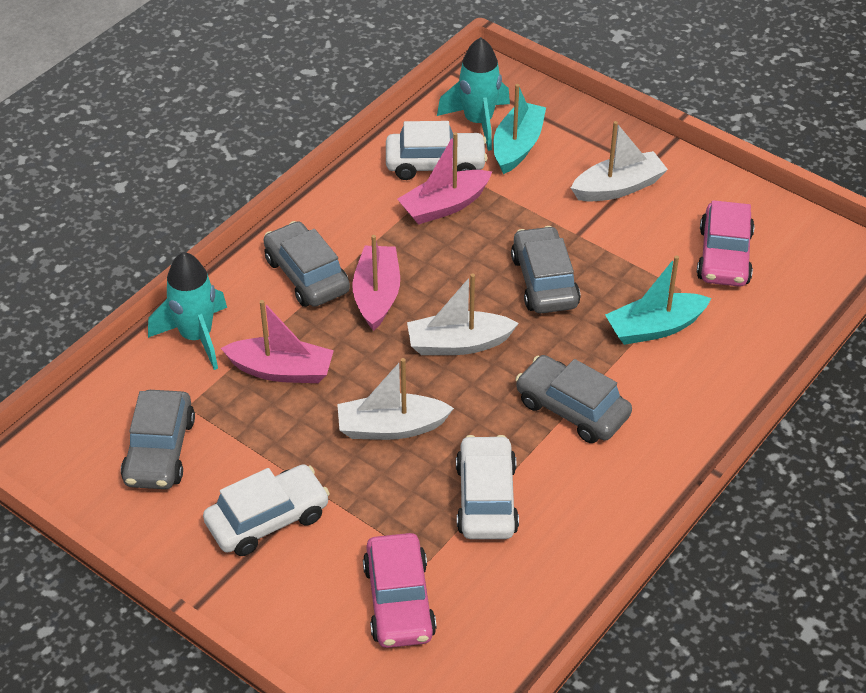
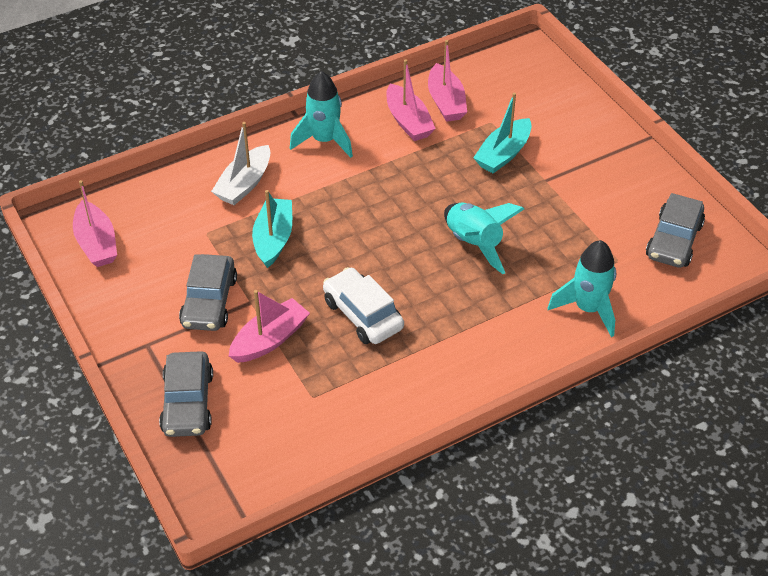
grey car: 4 -> 3
pink boat: 3 -> 4
pink car: 2 -> 0
turquoise rocket: 2 -> 3
white boat: 3 -> 1
white car: 3 -> 1

